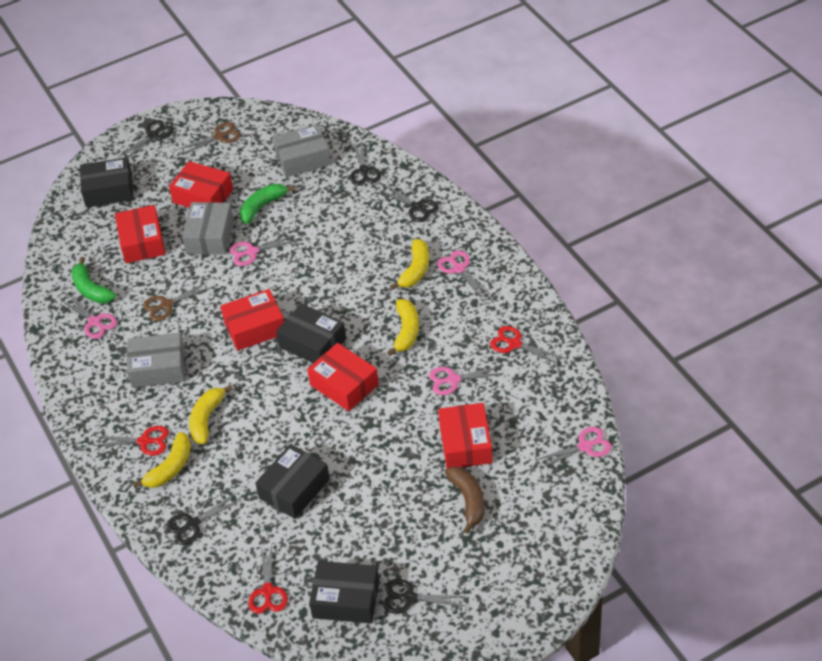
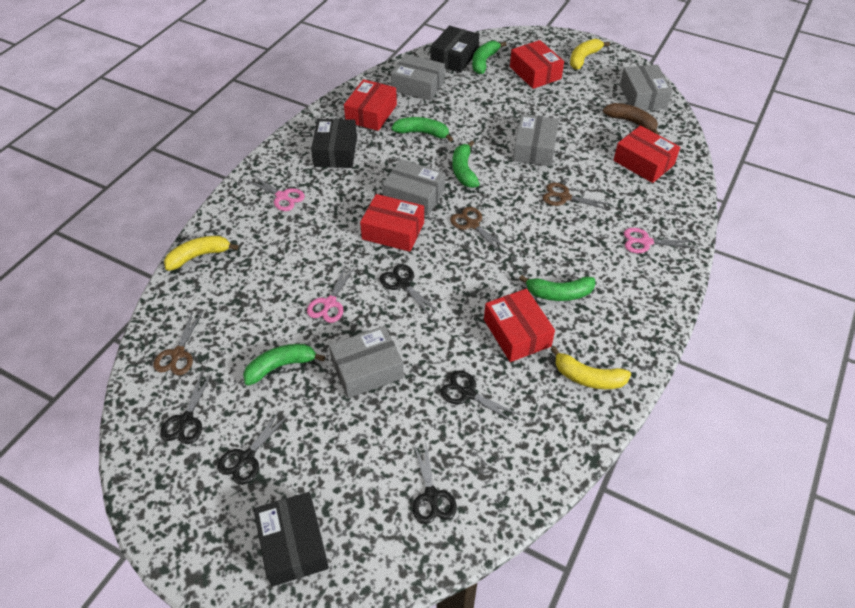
black box: 4 -> 3
brown scissors: 2 -> 3
green banana: 2 -> 5
grey box: 3 -> 5
pink scissors: 5 -> 3
red scissors: 3 -> 0
yellow banana: 4 -> 3

